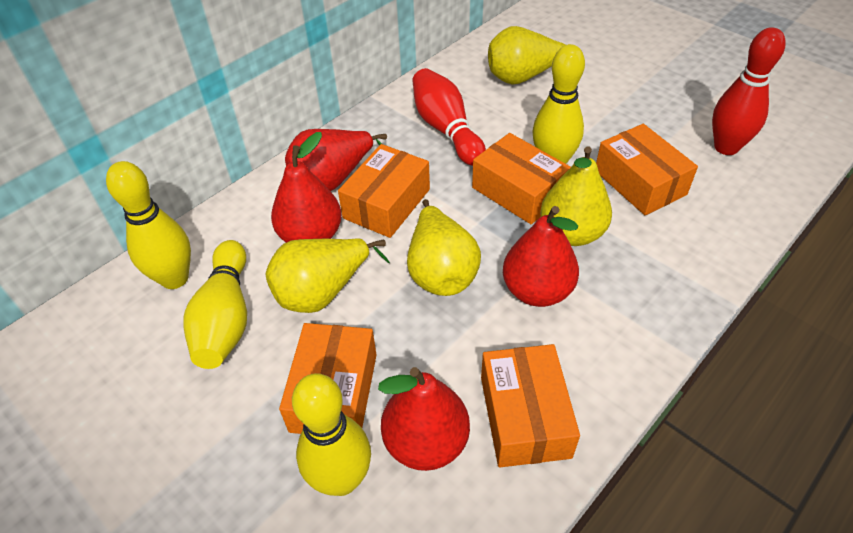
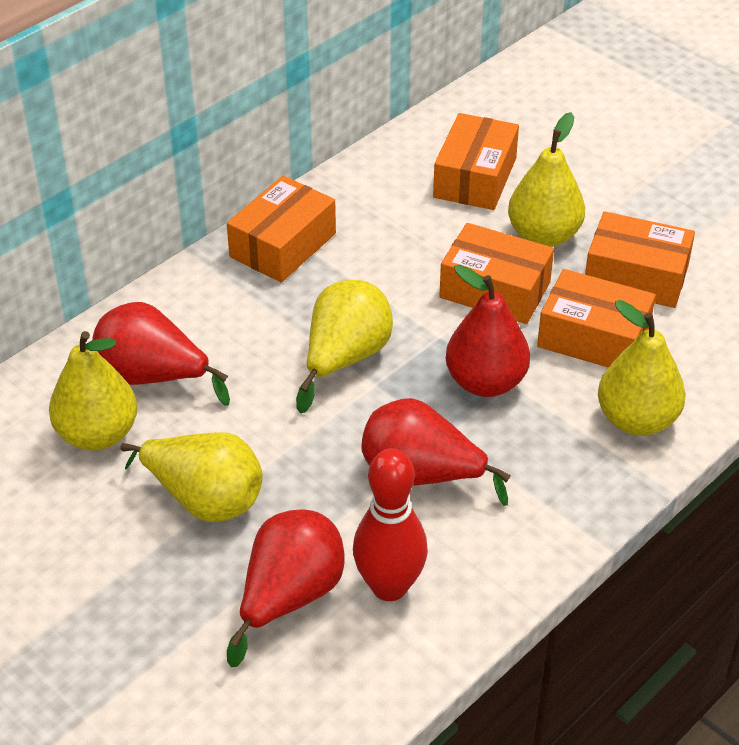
red bowling pin: 2 -> 1
yellow bowling pin: 4 -> 0
yellow pear: 4 -> 5

